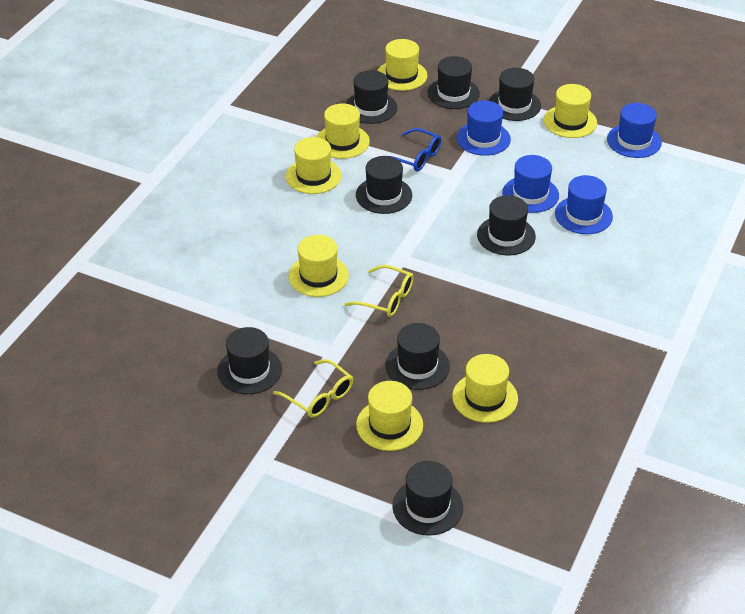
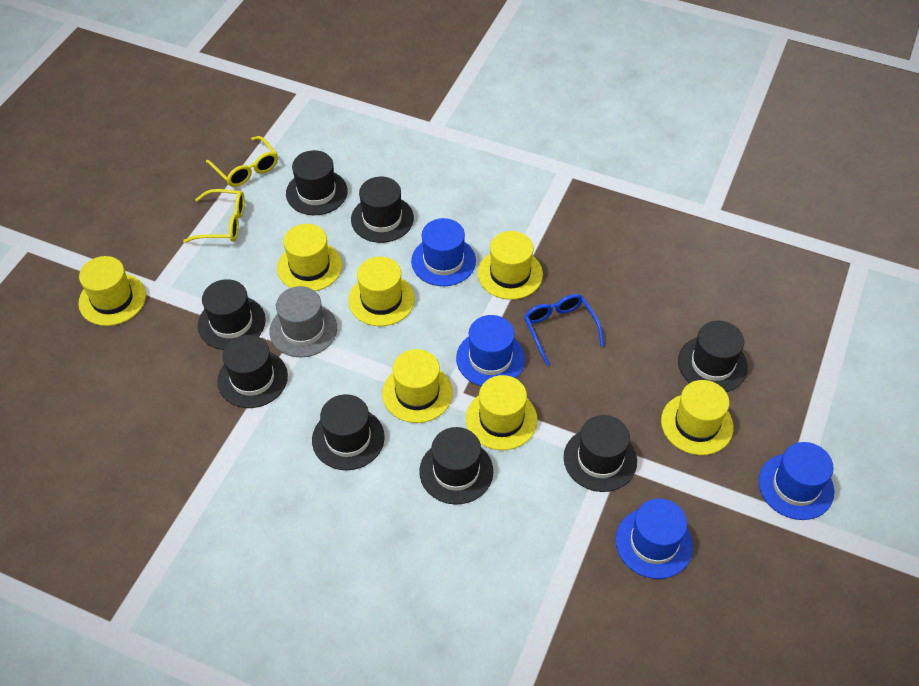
grey hat: 0 -> 1

